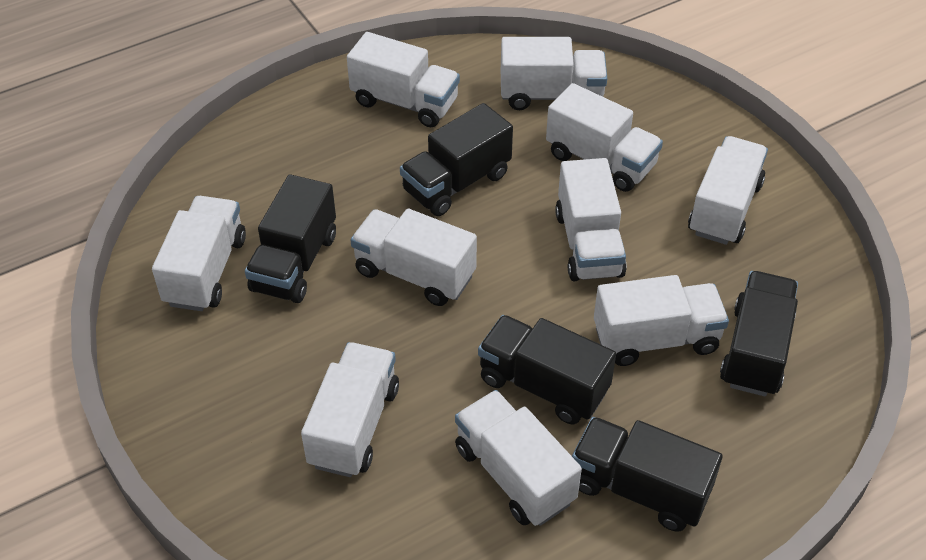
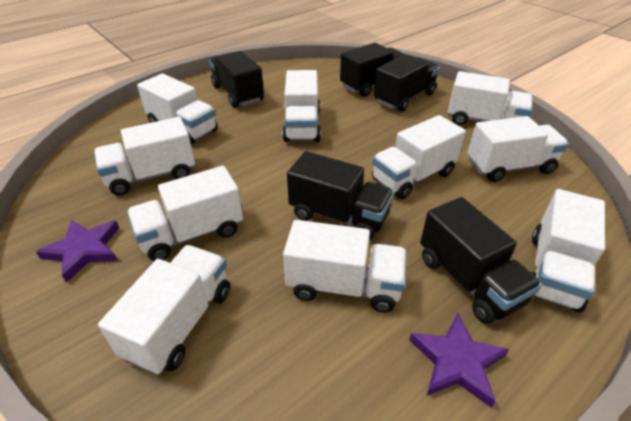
purple star: 0 -> 2

